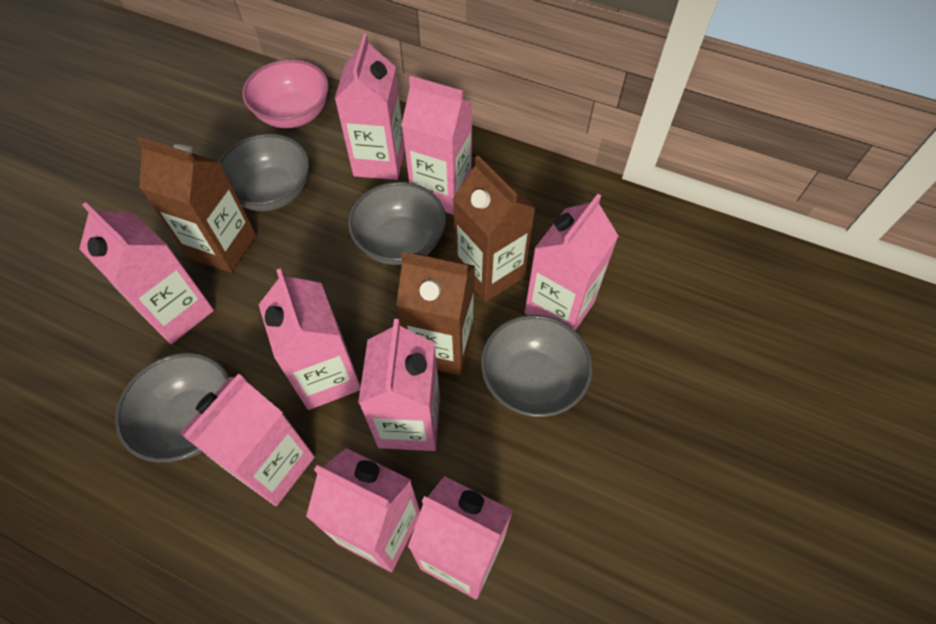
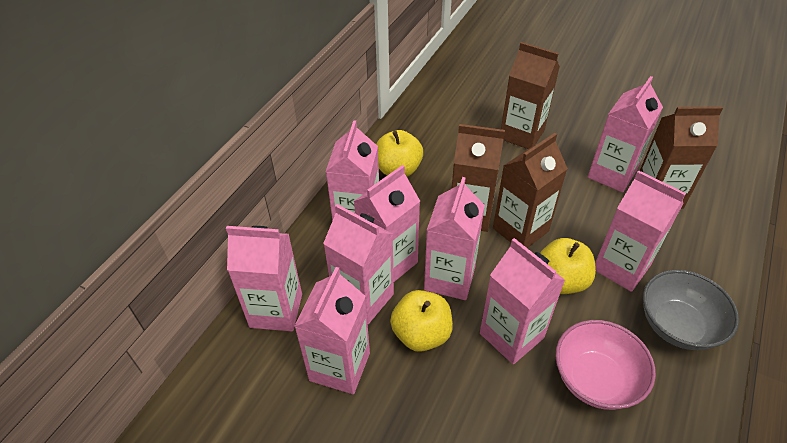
brown carton: 3 -> 4
grey bowl: 4 -> 1
yellow apple: 0 -> 3

